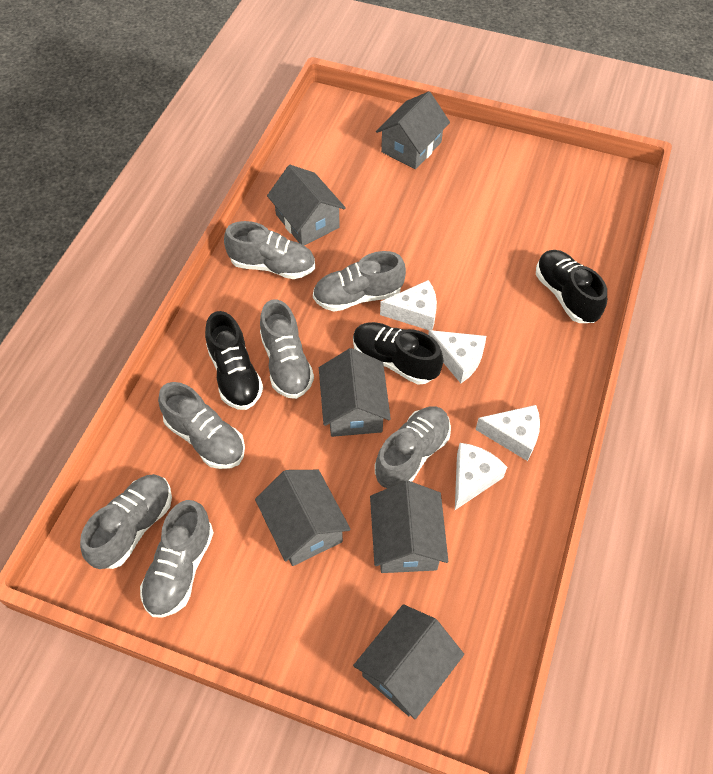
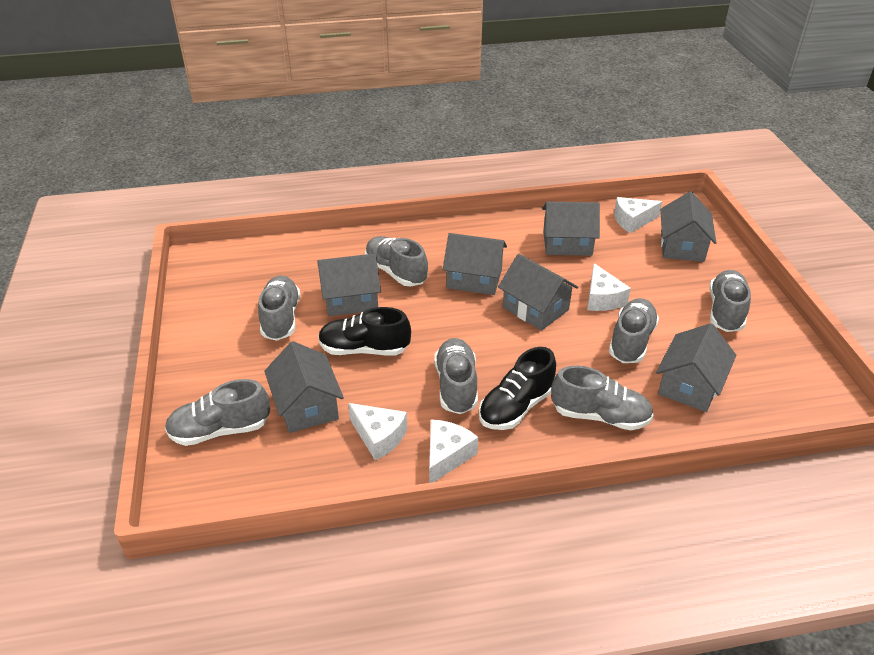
black shoe: 3 -> 2
grey house: 6 -> 7

